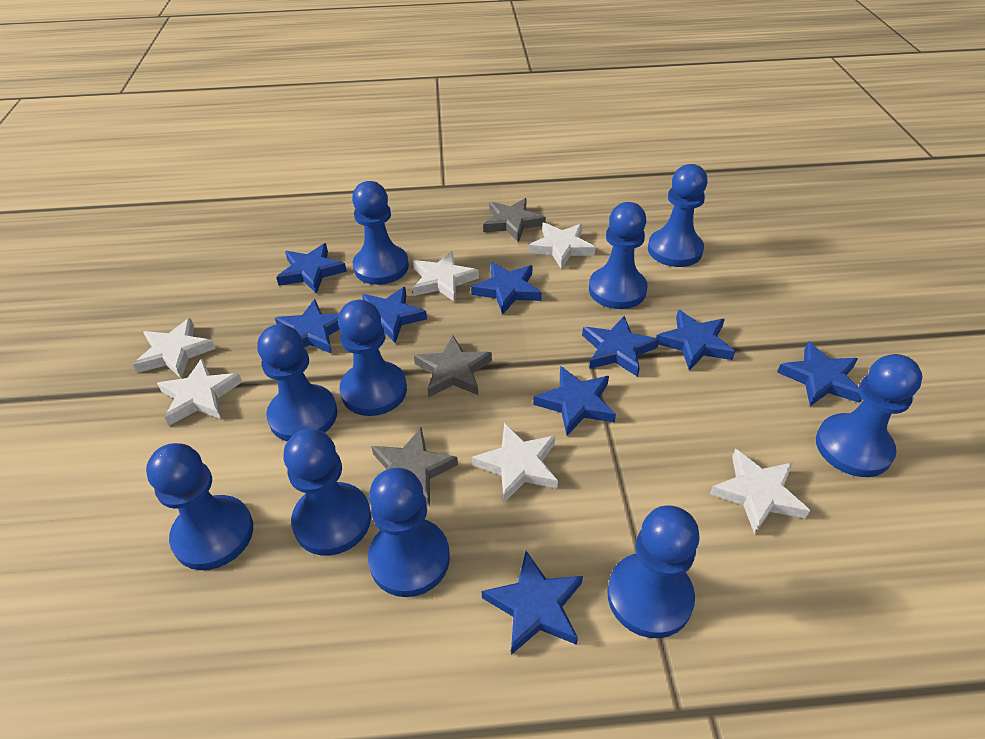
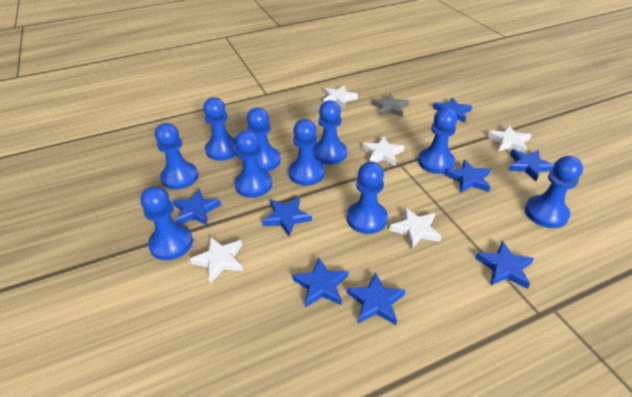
blue star: 9 -> 8
grey star: 3 -> 1
white star: 6 -> 5

